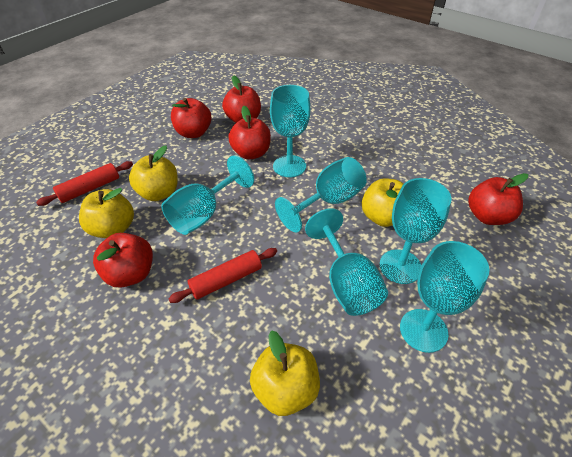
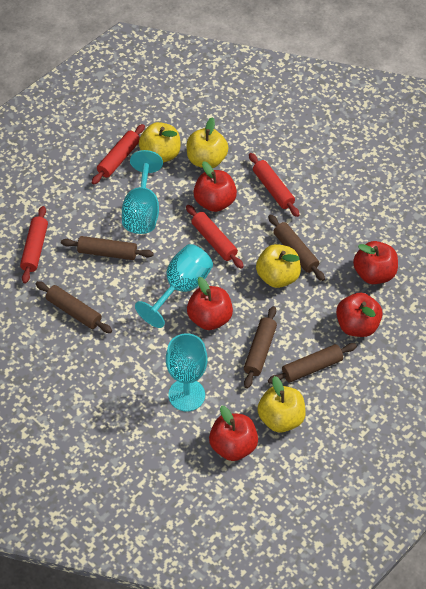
brown rolling pin: 0 -> 5
red rolling pin: 2 -> 4
turquoise goblet: 6 -> 3

